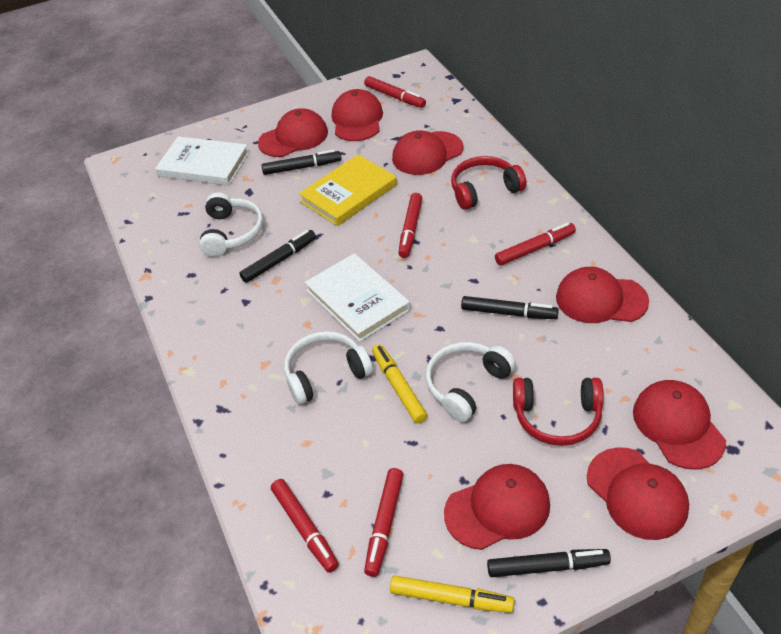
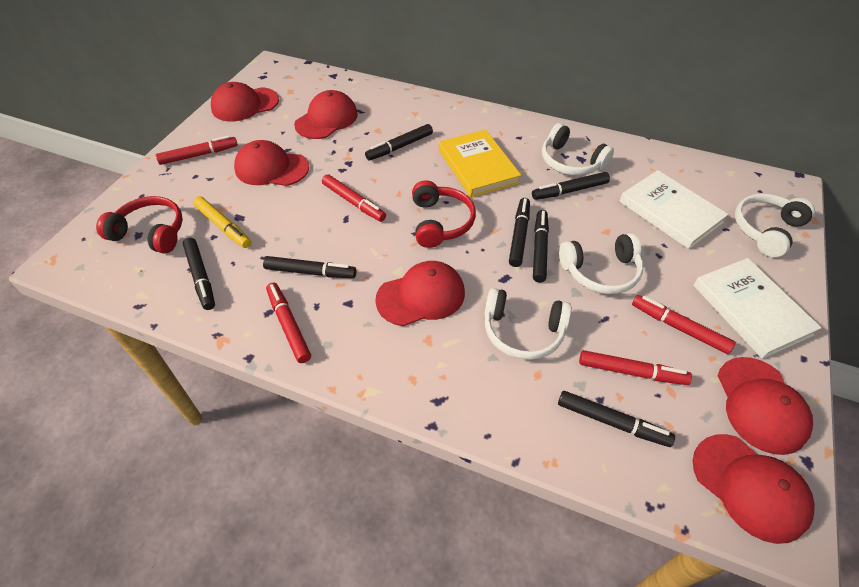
black marker: 4 -> 7
red cap: 7 -> 6
white headphones: 3 -> 4
yellow marker: 2 -> 1

